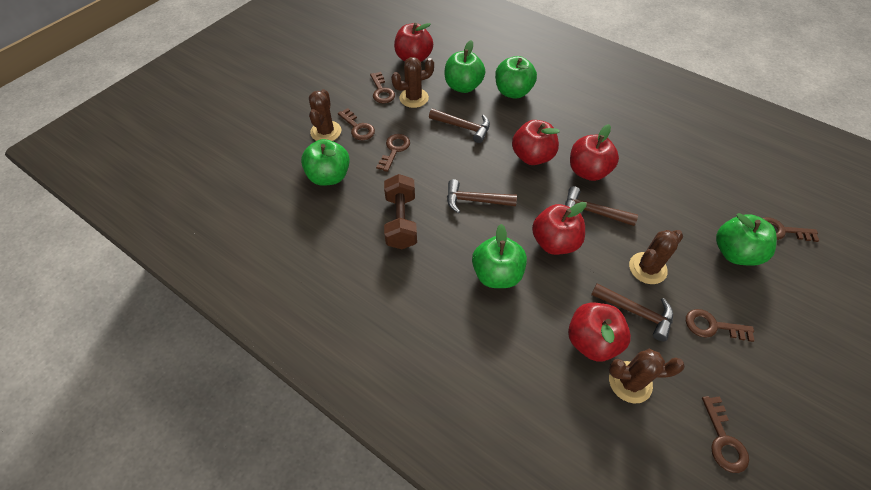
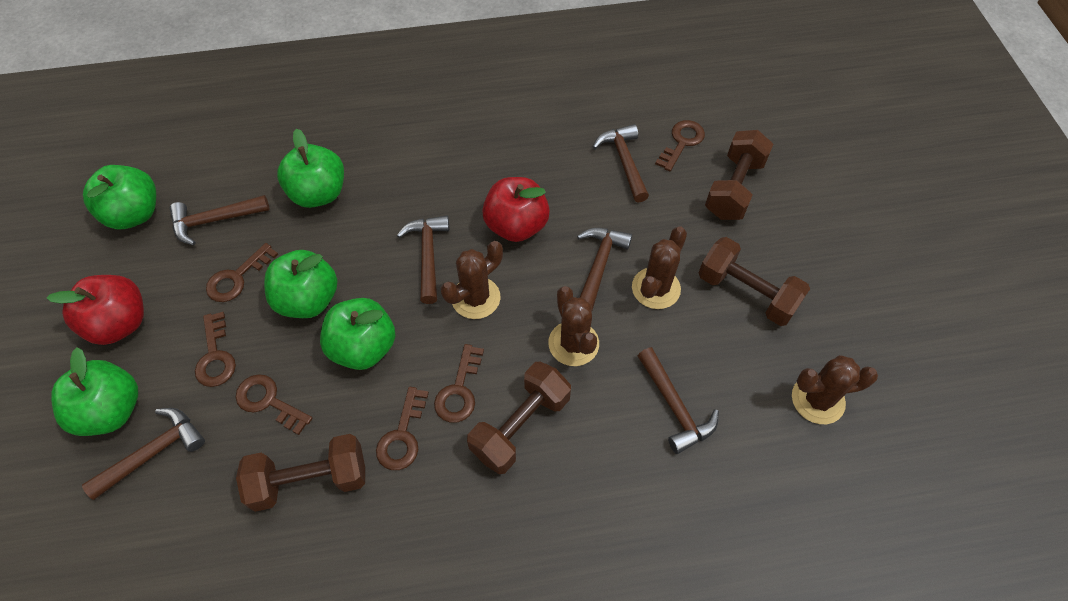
brown dumbbell: 1 -> 4
brown hammer: 4 -> 6
red apple: 5 -> 2

